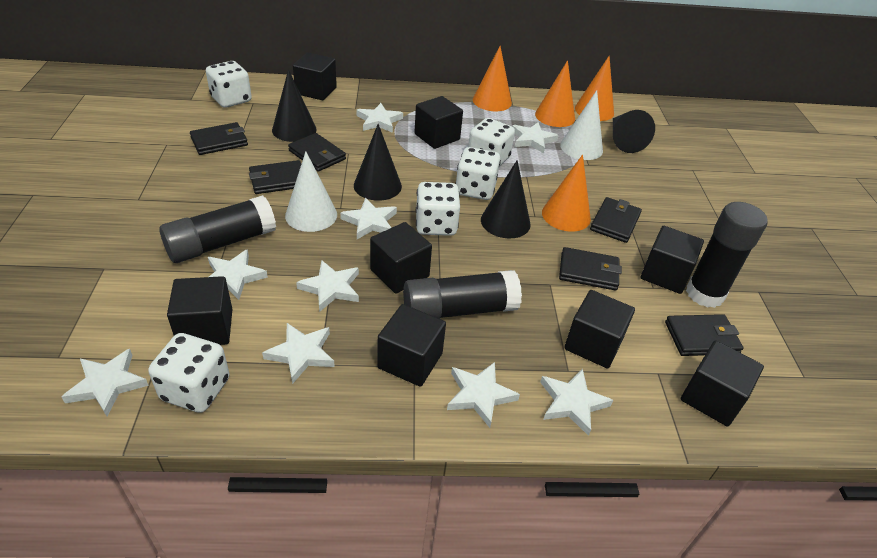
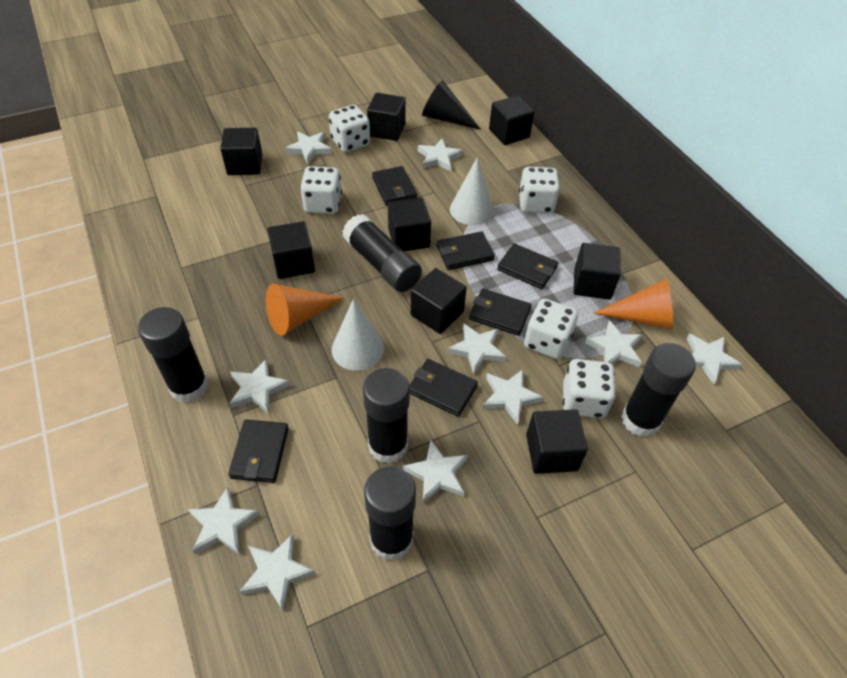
black cone: 4 -> 1
black glue stick: 3 -> 5
orange cone: 4 -> 2
white star: 9 -> 10

